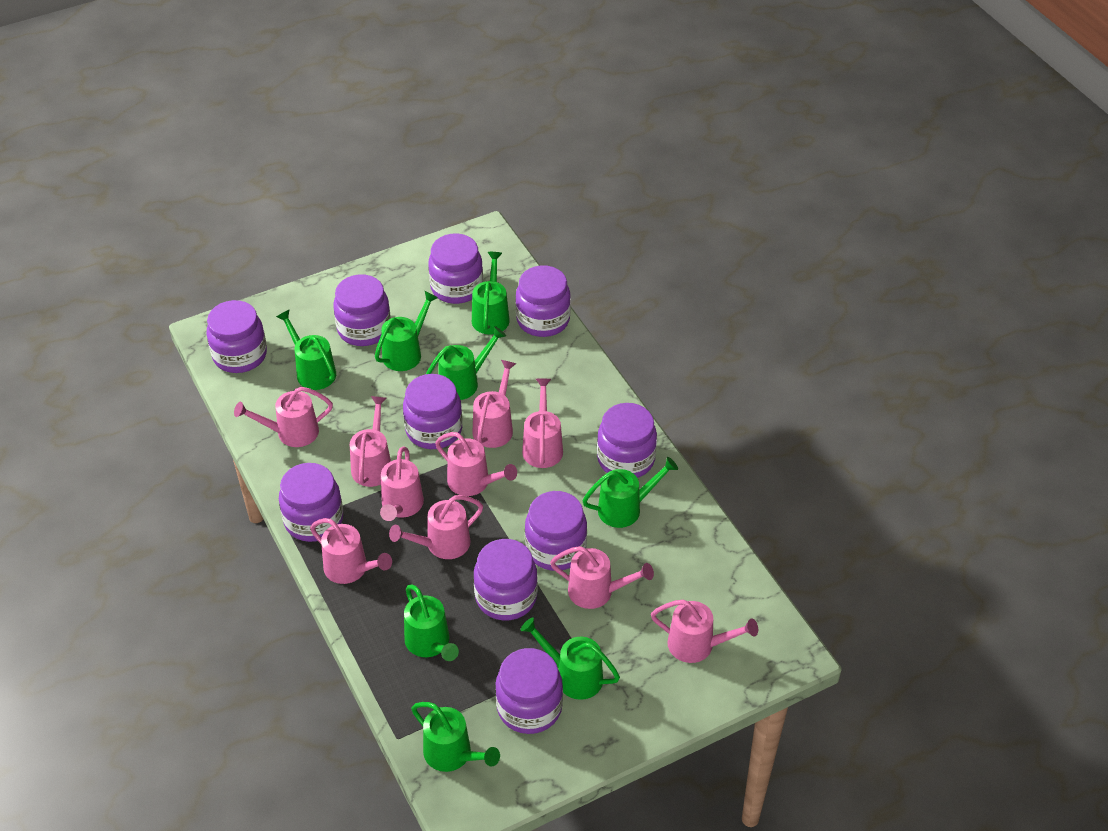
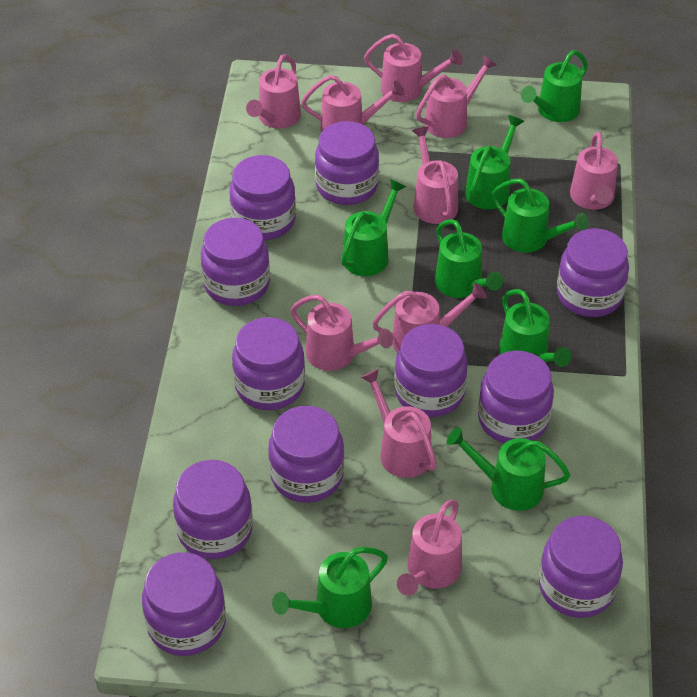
purple jar: 10 -> 11

